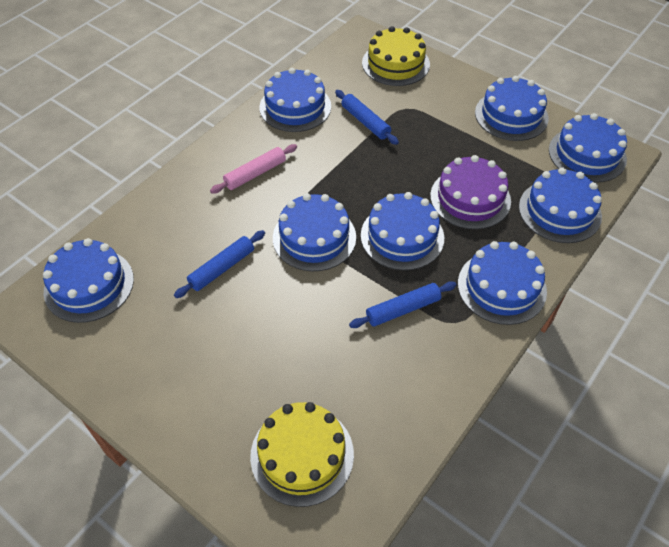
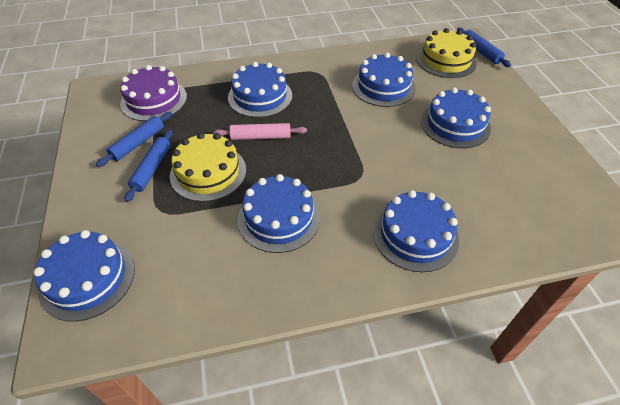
blue cake: 8 -> 6

